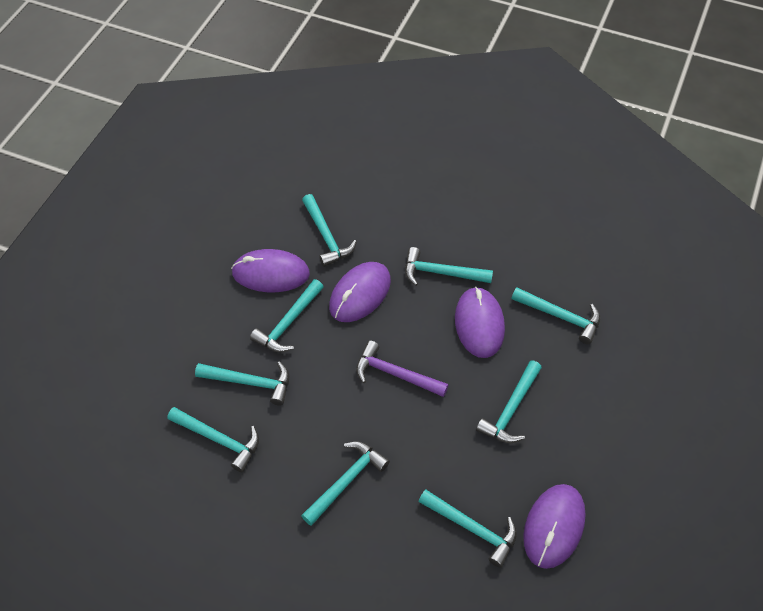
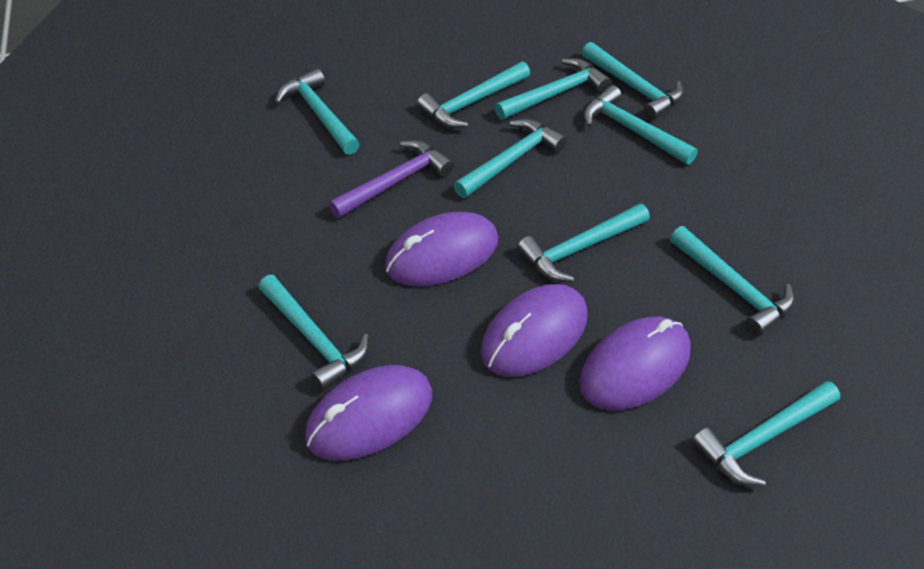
turquoise hammer: 9 -> 10

